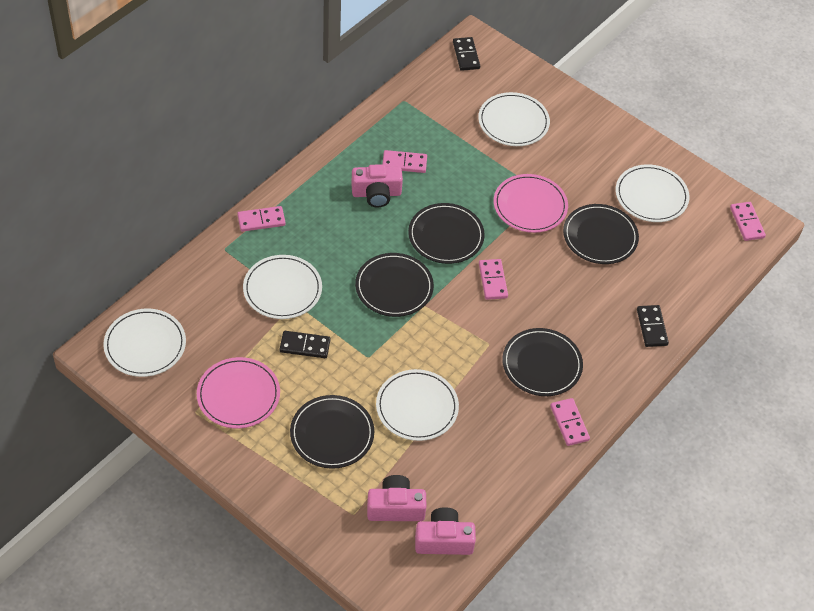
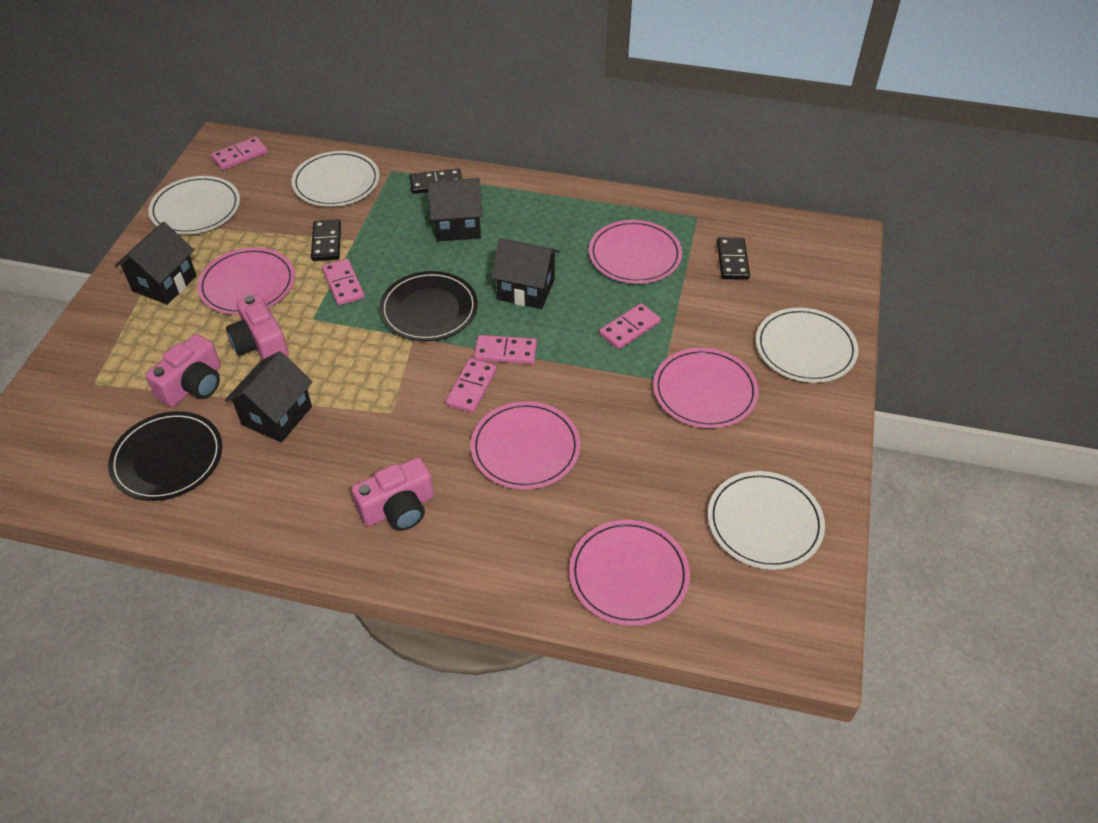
black house: 0 -> 4
black plate: 5 -> 2
pink plate: 2 -> 5
white plate: 5 -> 4

